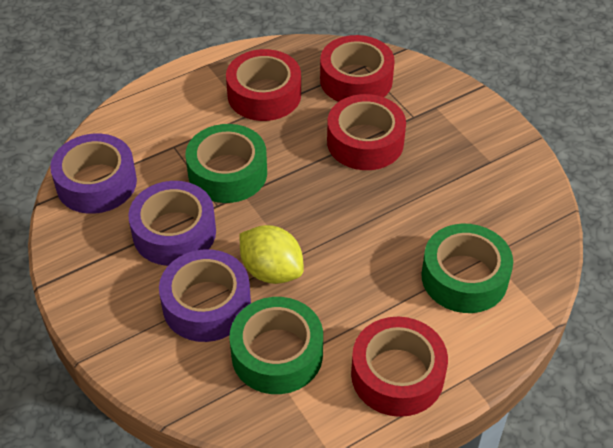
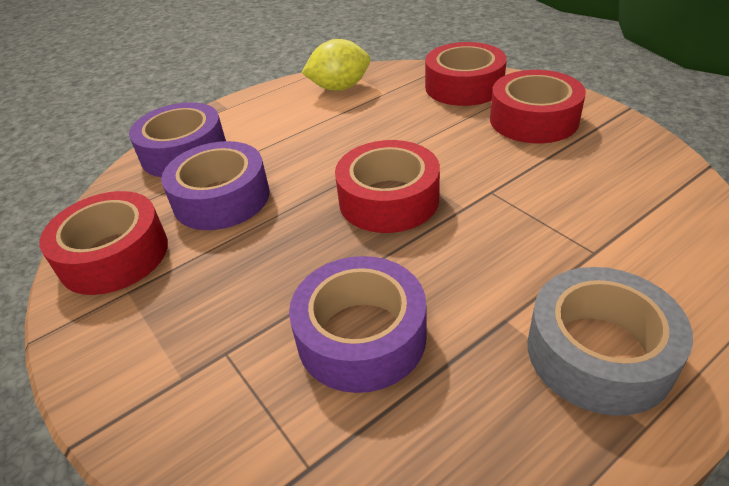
green tape: 3 -> 0
grey tape: 0 -> 1

